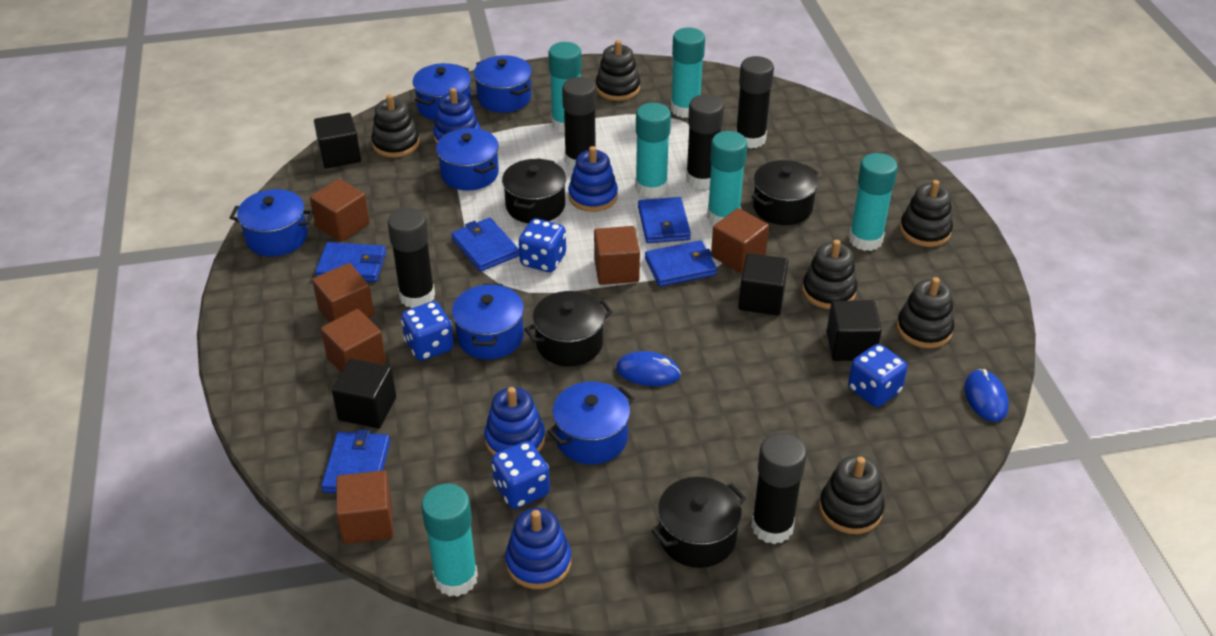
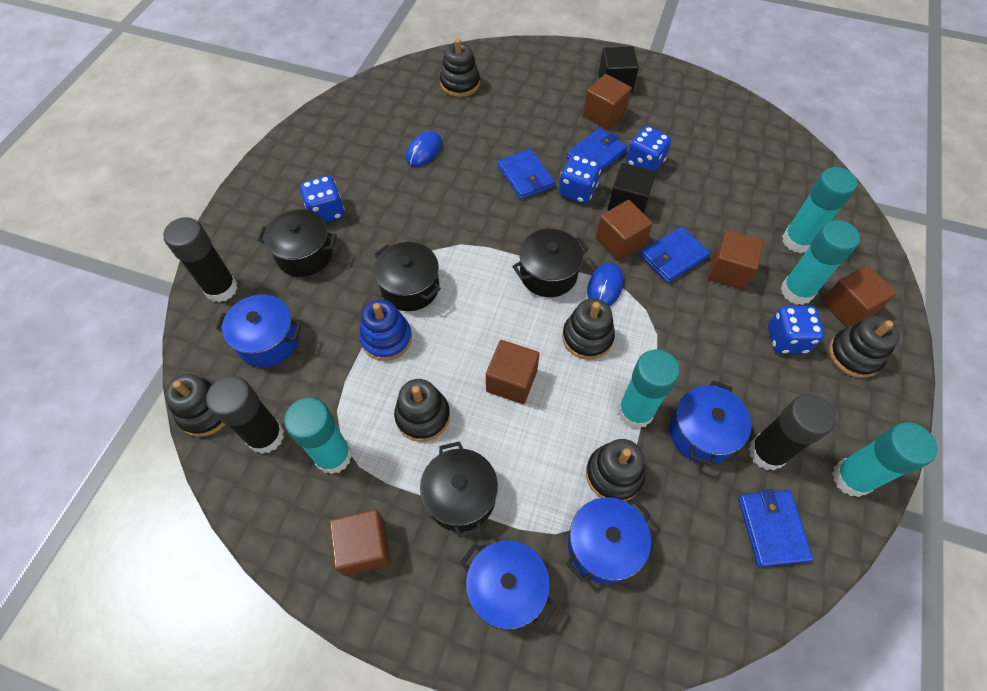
black cube: 4 -> 2
black glue stick: 5 -> 3
blue pot: 6 -> 4
blue stacking toy: 4 -> 1
blue wallet: 5 -> 4
turquoise glue stick: 6 -> 5

